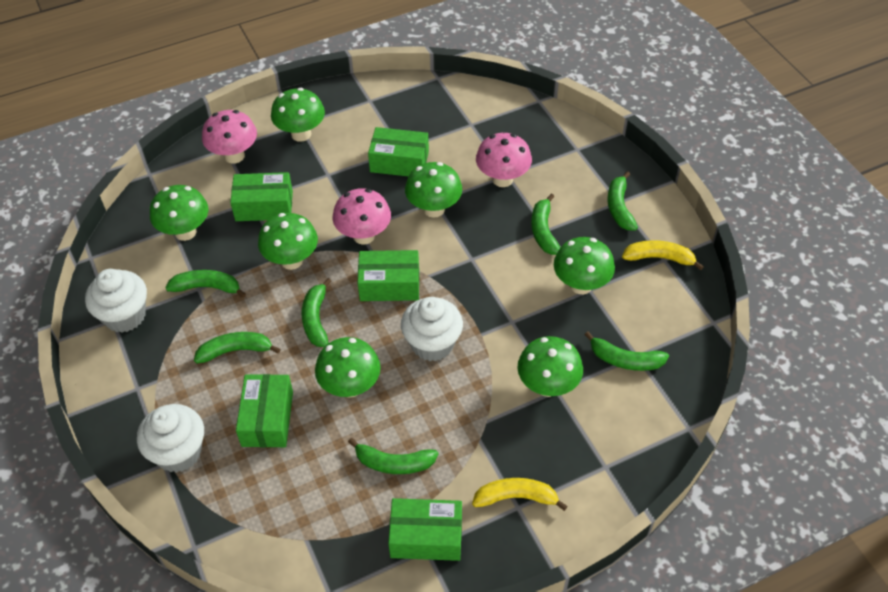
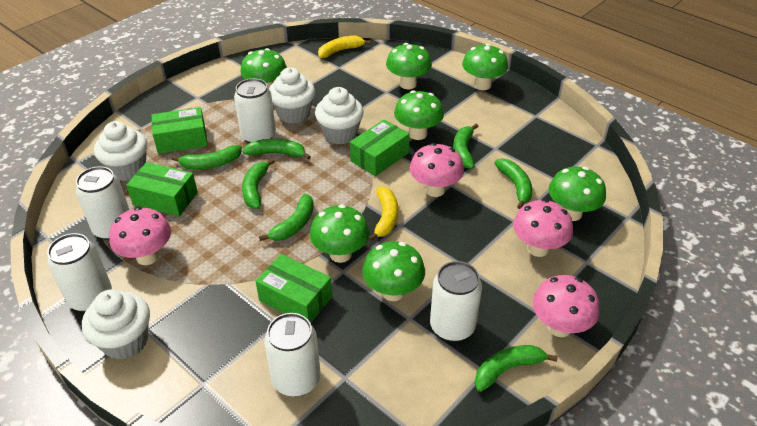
green box: 5 -> 4
pink mushroom: 3 -> 4
white can: 0 -> 5
white cupcake: 3 -> 4

